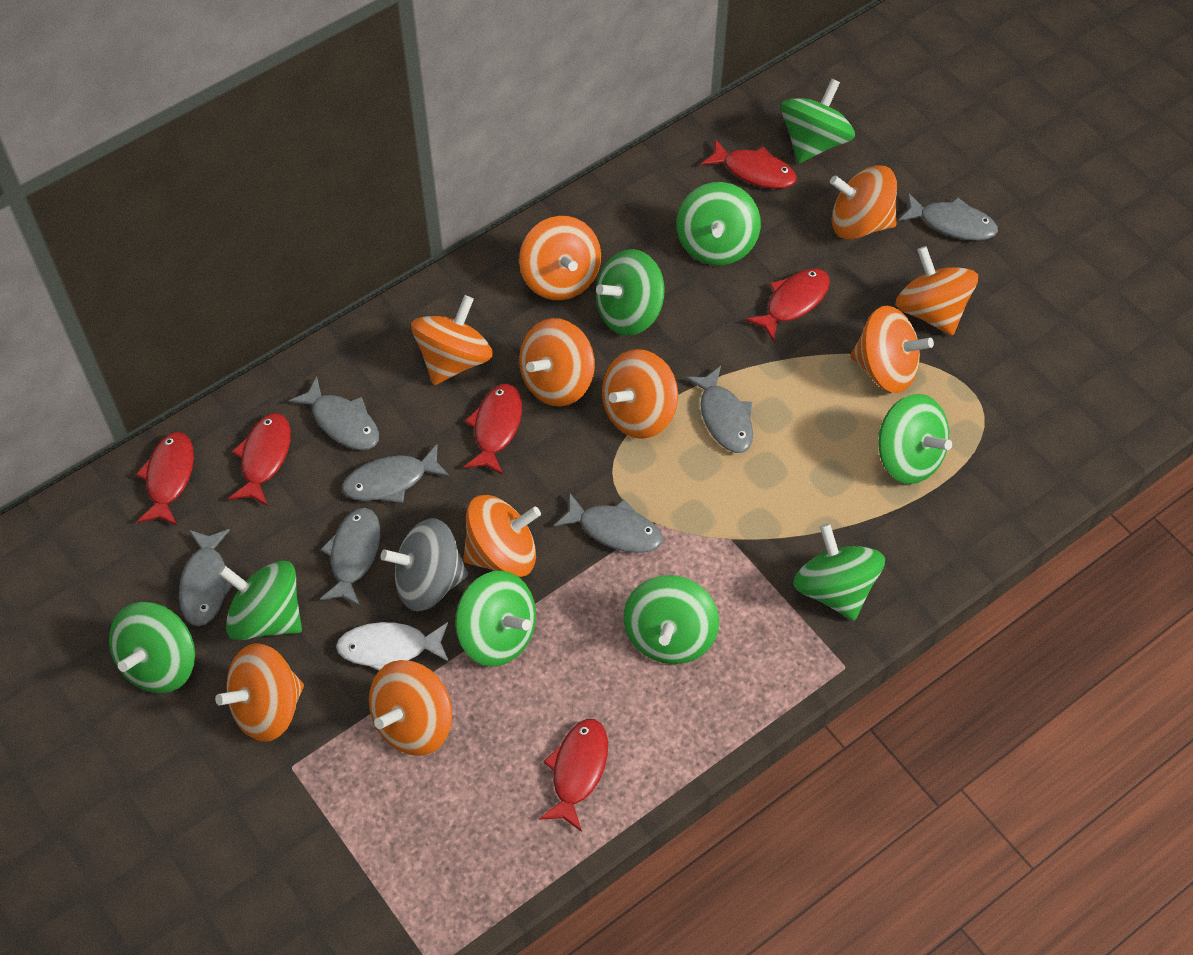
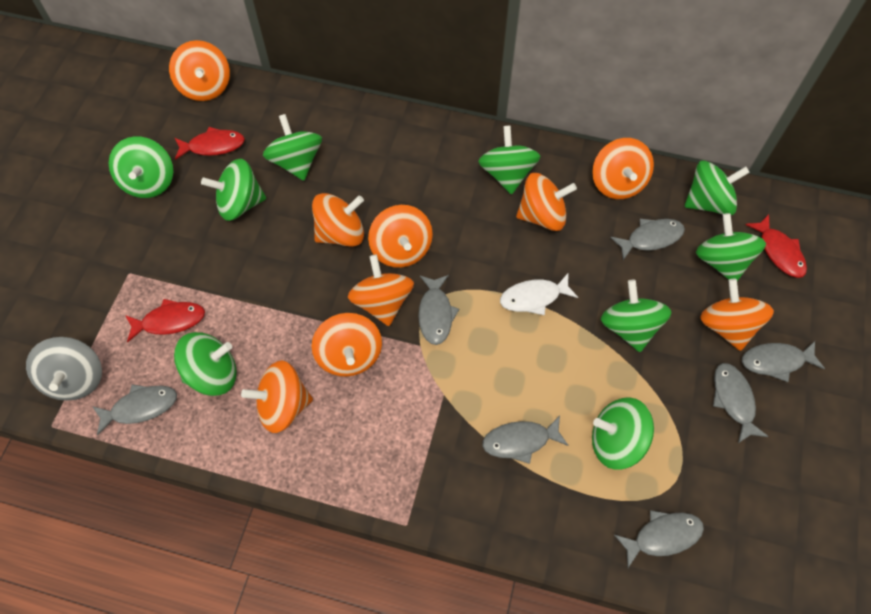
orange spinning top: 10 -> 9
red fish: 6 -> 3

